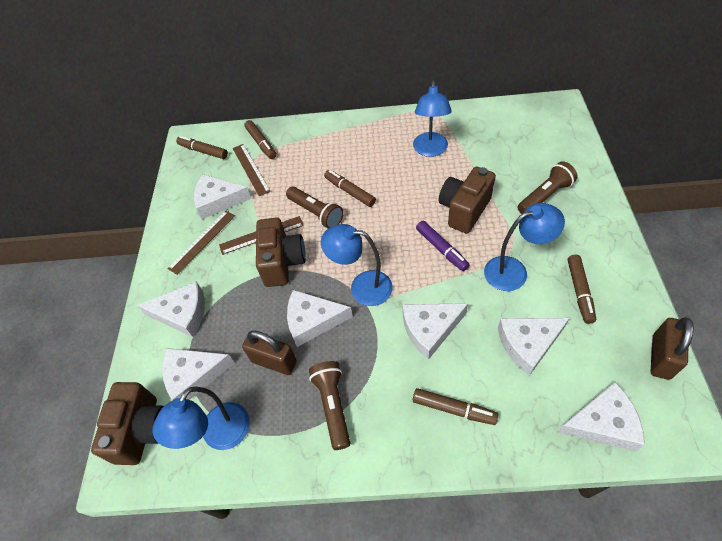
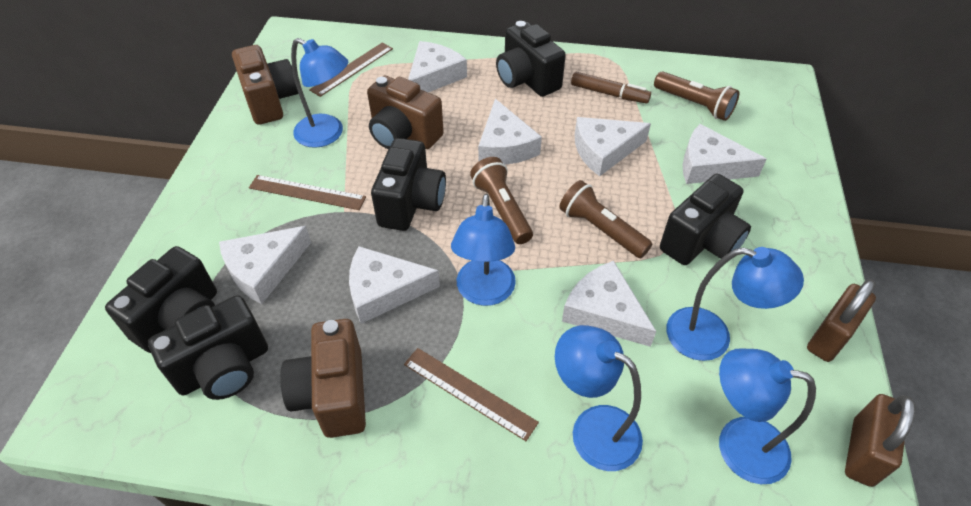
black camera: 0 -> 5
blue lamp: 4 -> 5
brown marker: 5 -> 1
purple marker: 1 -> 0

